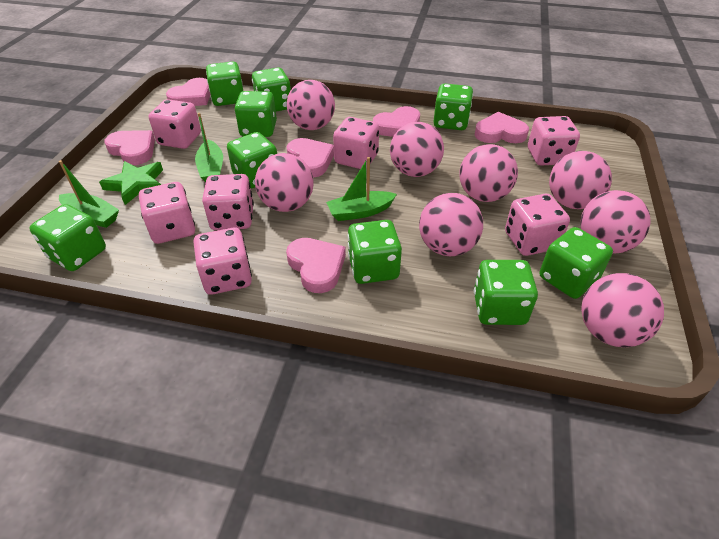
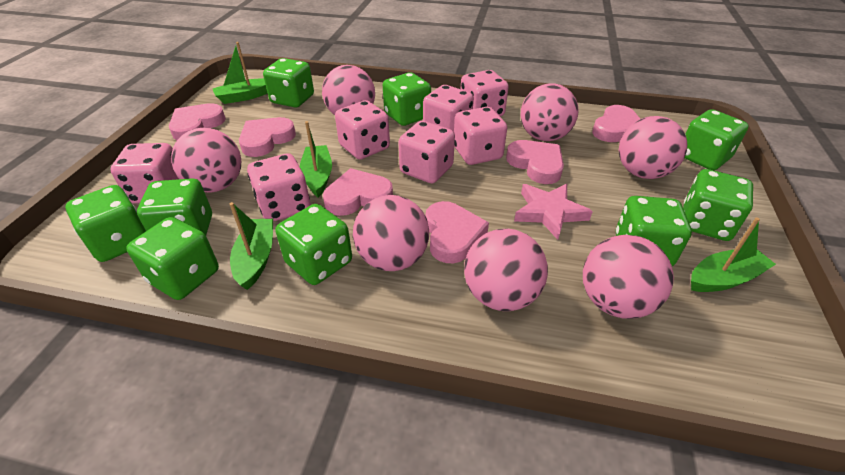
green boat: 3 -> 4
green star: 1 -> 0
pink ball: 8 -> 7
pink star: 0 -> 1

